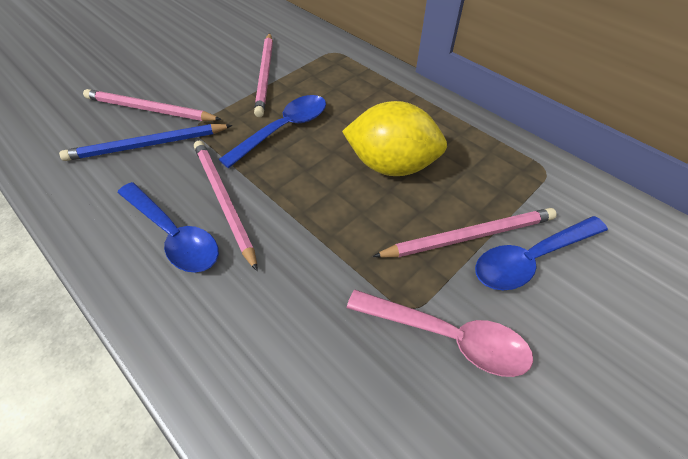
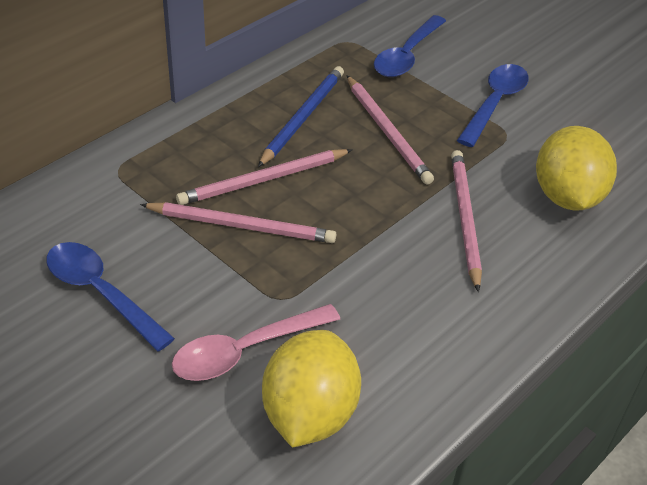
yellow lemon: 1 -> 2

